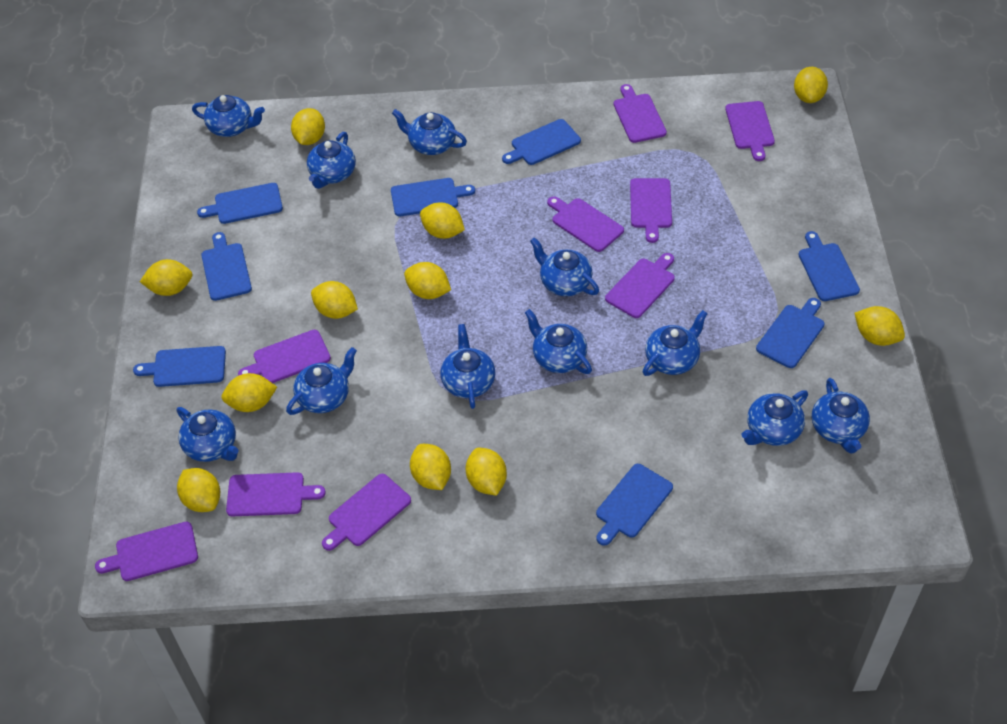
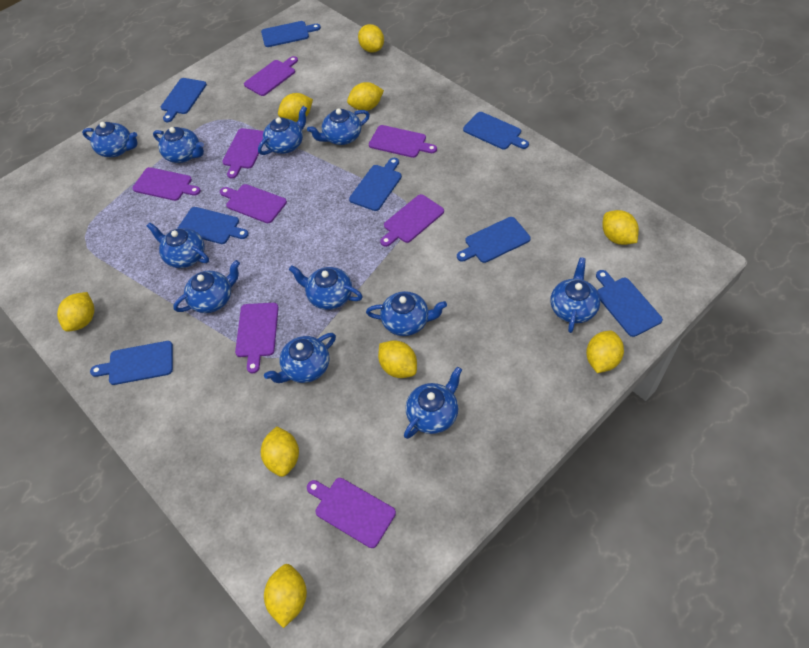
purple cutting board: 9 -> 8
yellow lemon: 11 -> 9

